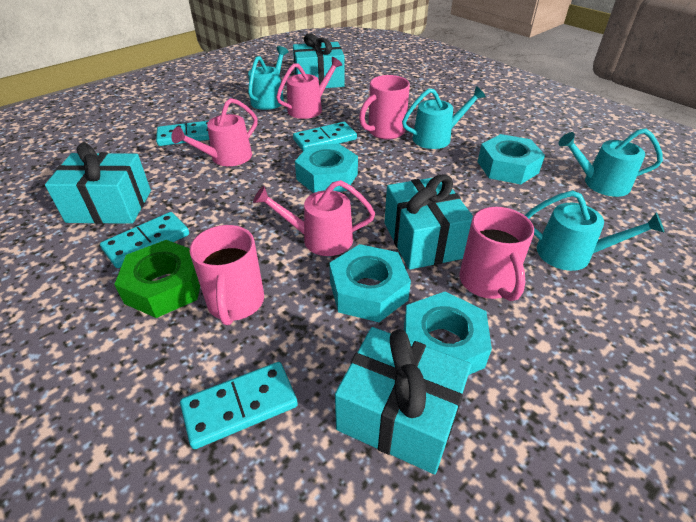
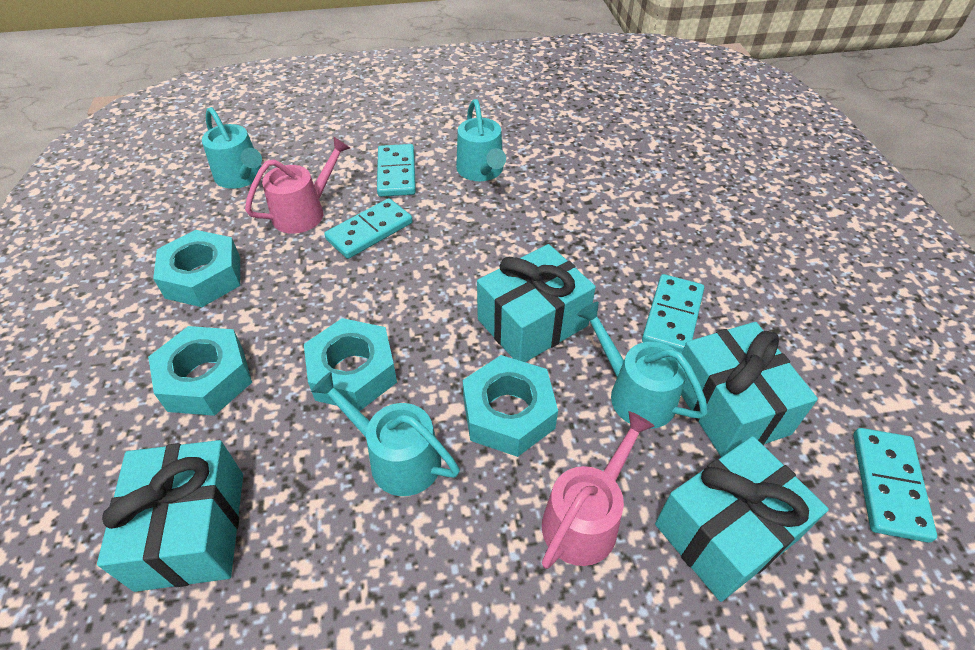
green nut: 1 -> 0
pink mug: 3 -> 0
pink watering can: 3 -> 2

